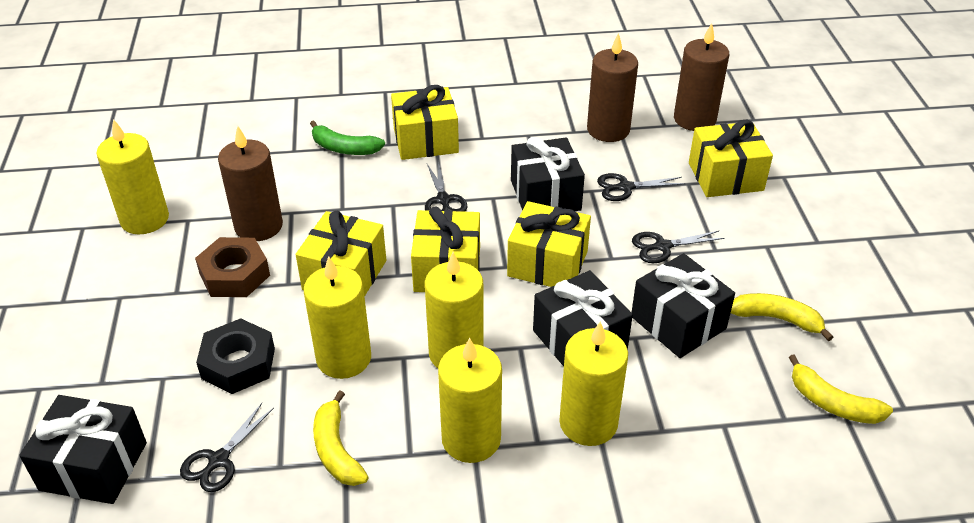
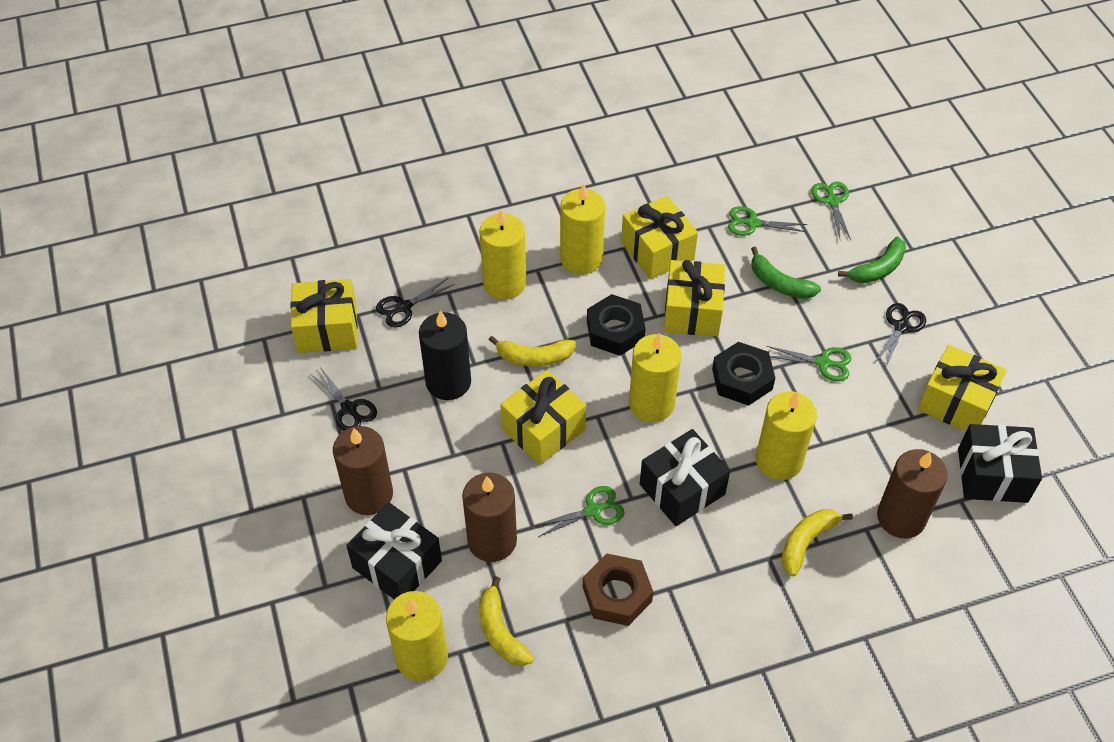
black candle: 0 -> 1
black gift: 4 -> 3
black nut: 1 -> 2
black scissors: 4 -> 3
green banana: 1 -> 2
green scissors: 0 -> 4

